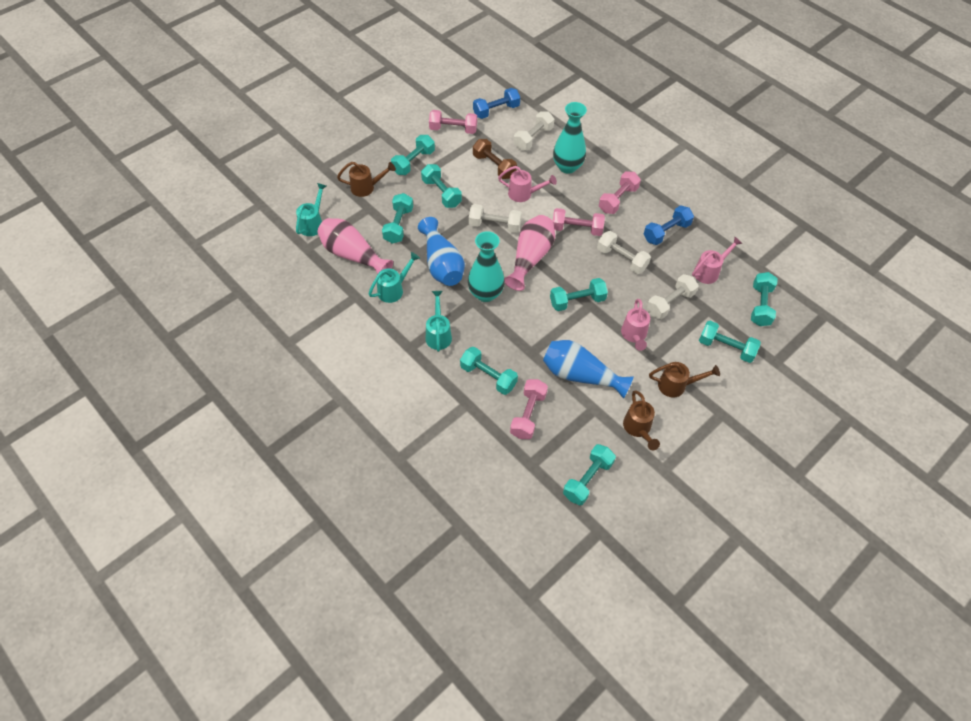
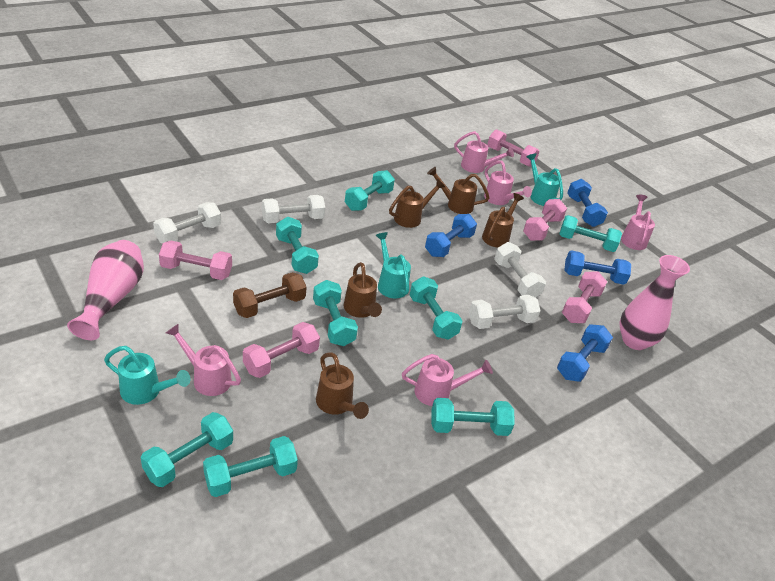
blue dumbbell: 2 -> 4
blue vase: 2 -> 0
brown watering can: 3 -> 5
pink dumbbell: 4 -> 5
pink watering can: 3 -> 5
turquoise vase: 2 -> 0

